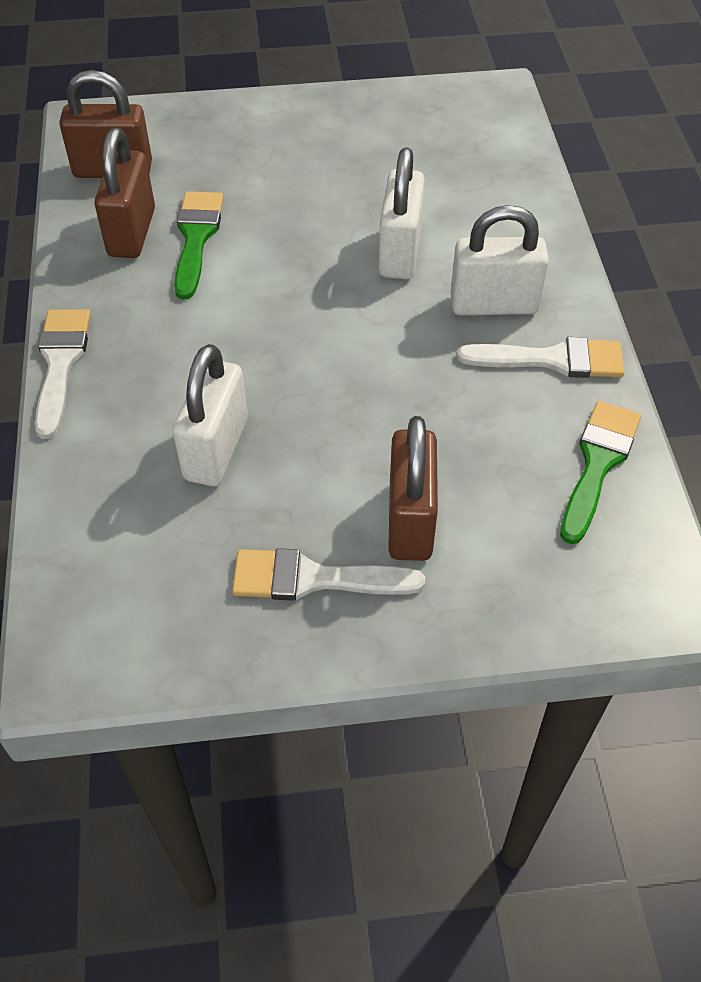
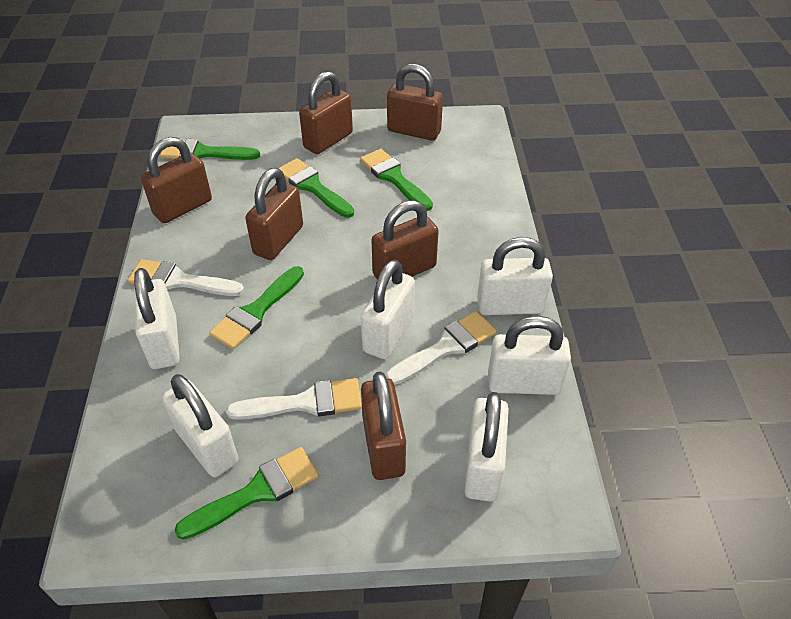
brown padlock: 3 -> 6
green brush: 2 -> 5
white padlock: 3 -> 6

